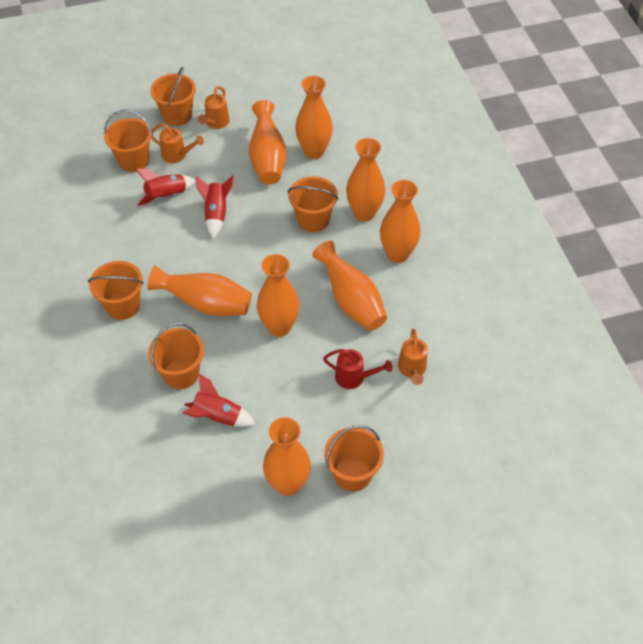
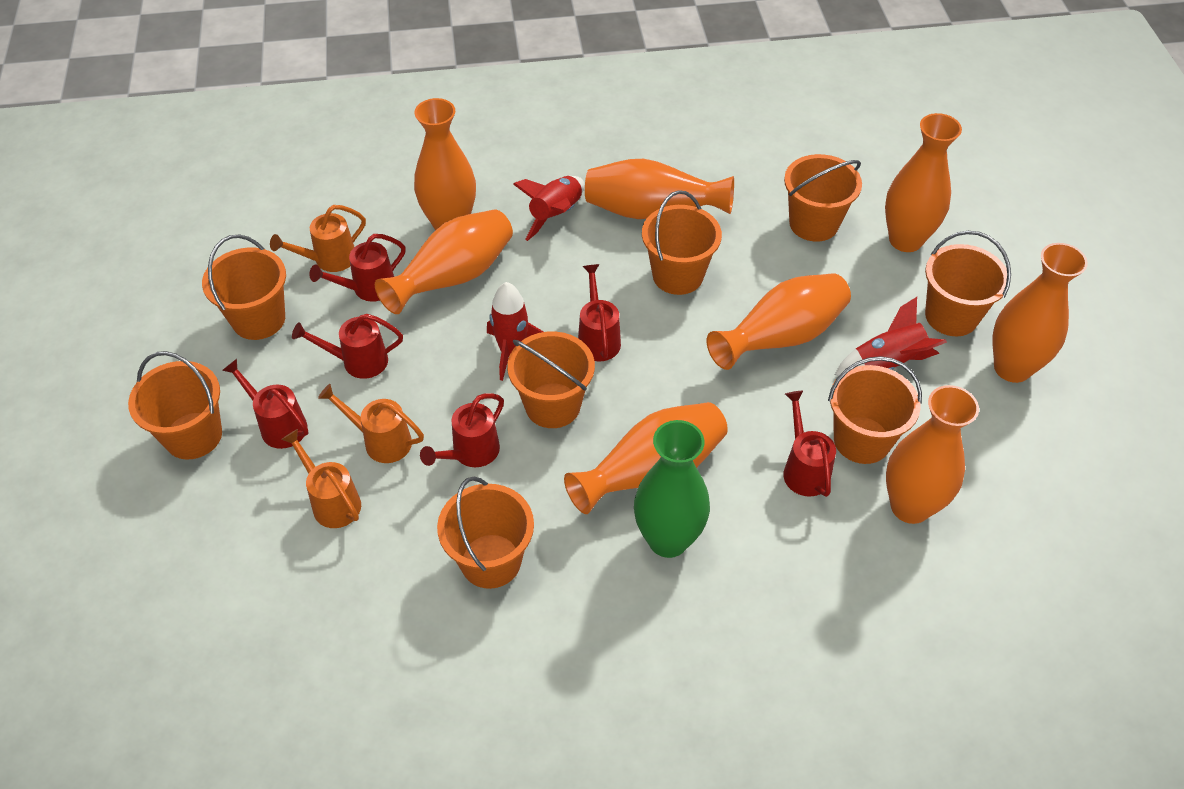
green vase: 0 -> 1
orange bucket: 6 -> 8
red watering can: 1 -> 6

